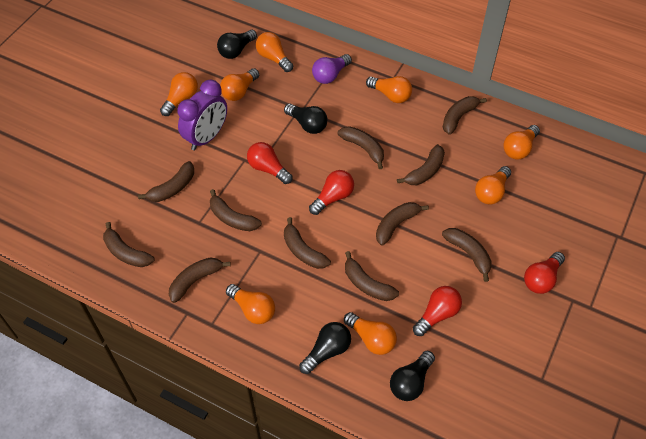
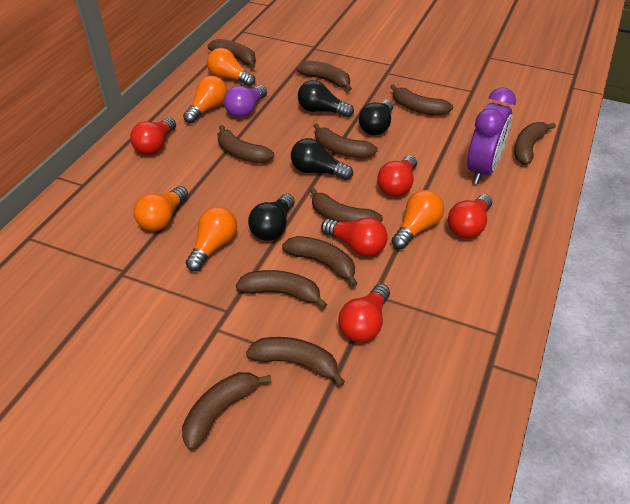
orange light bulb: 8 -> 5
red light bulb: 4 -> 5

